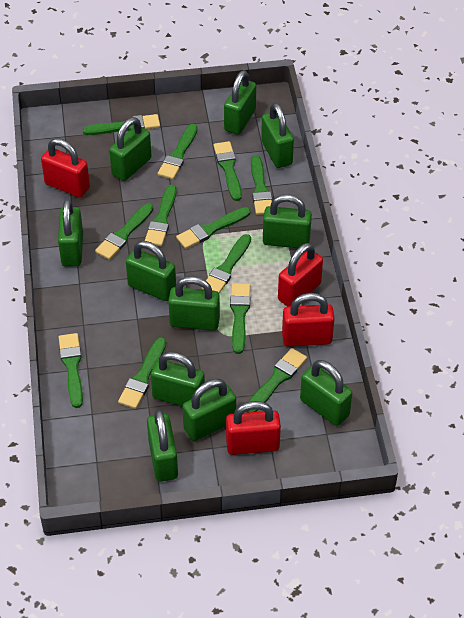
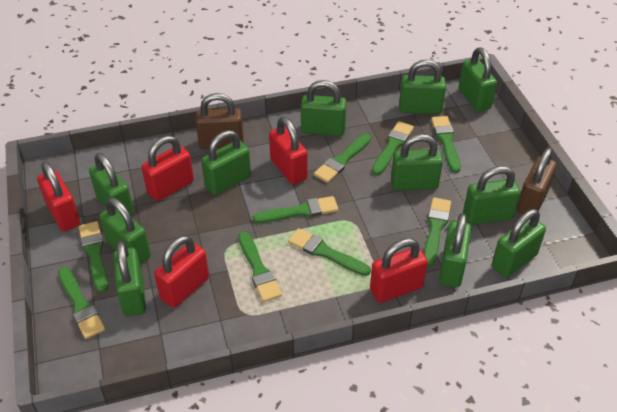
brown padlock: 0 -> 2
green brush: 12 -> 9
red padlock: 4 -> 5

